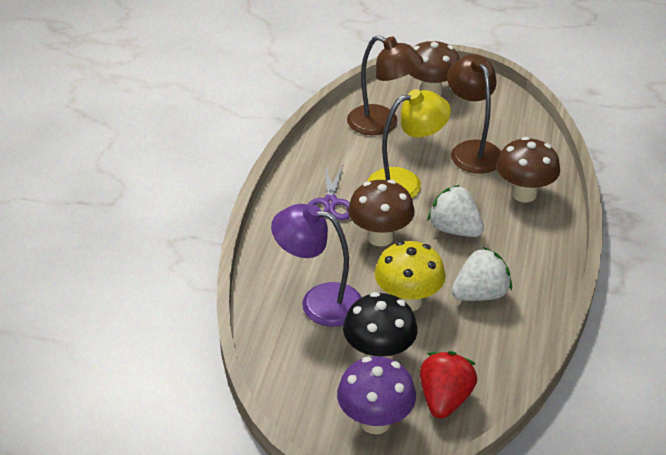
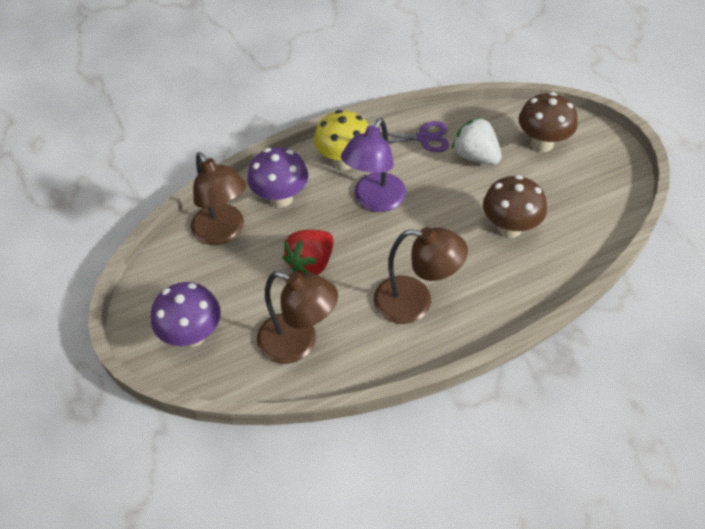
black mushroom: 1 -> 0
brown lamp: 2 -> 3
brown mushroom: 3 -> 2
purple mushroom: 1 -> 2
white strawberry: 2 -> 1
yellow lamp: 1 -> 0

